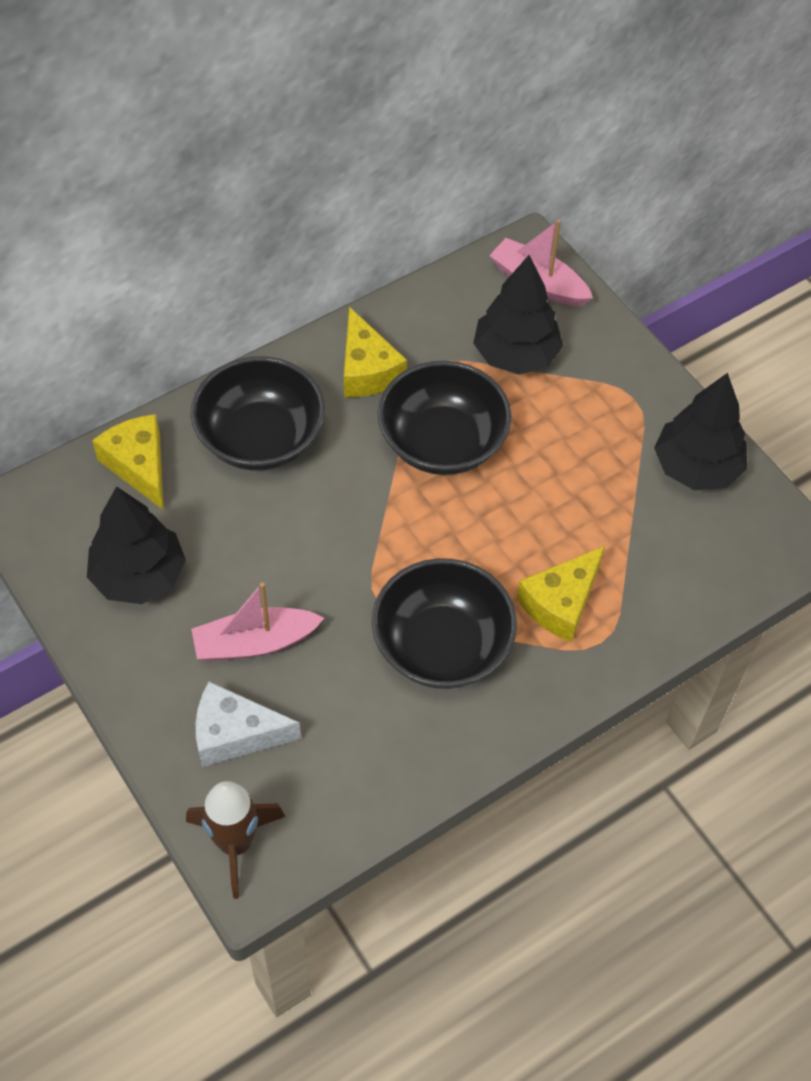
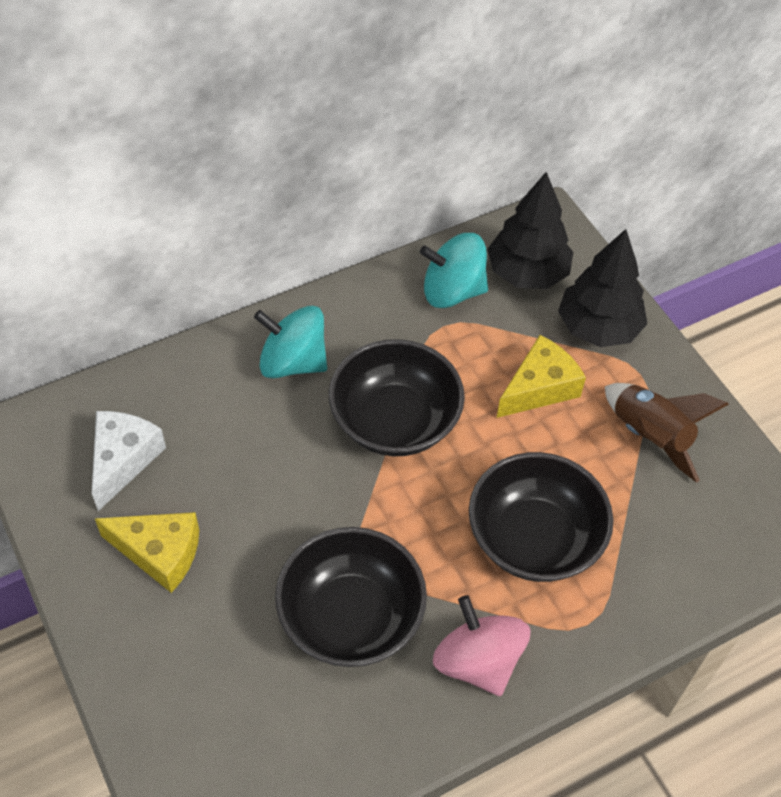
black tree: 3 -> 2
pink boat: 2 -> 0
pink spinning top: 0 -> 1
turquoise spinning top: 0 -> 2
yellow cheese: 3 -> 2

